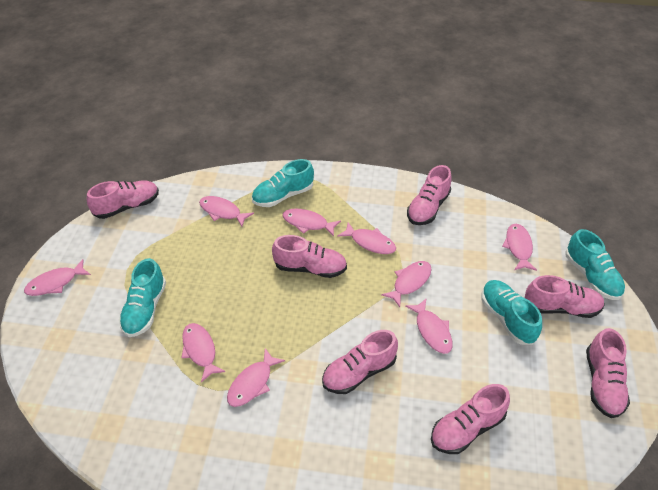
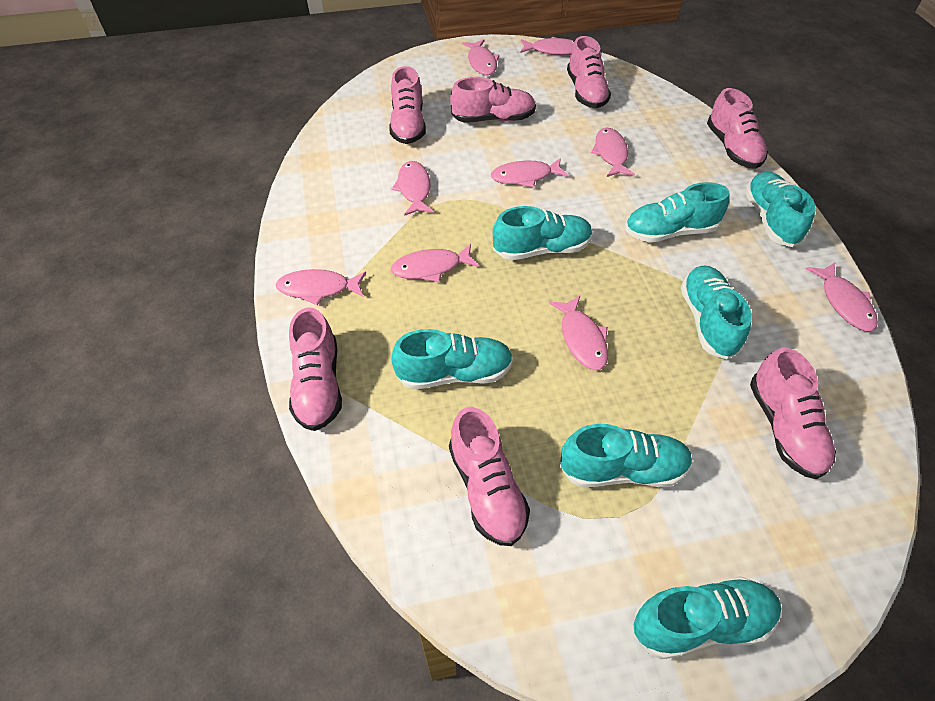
turquoise shoe: 4 -> 7

